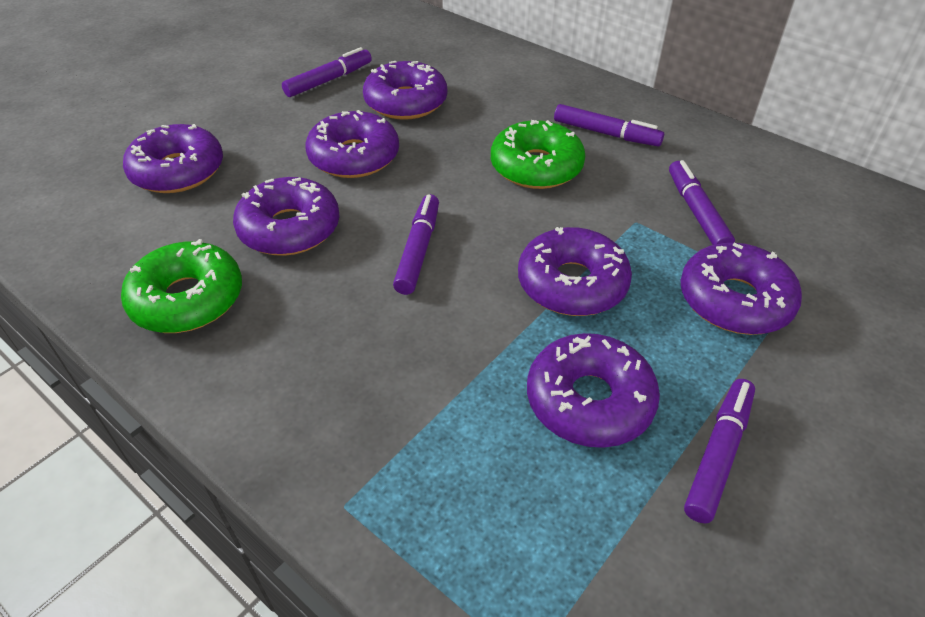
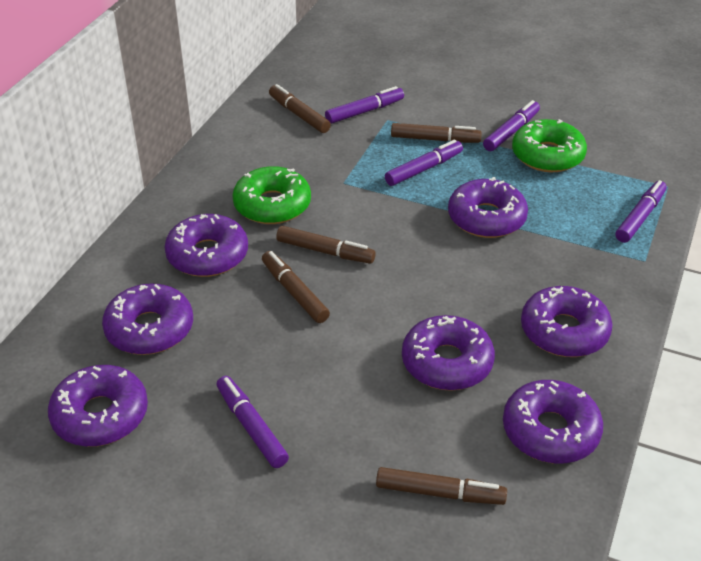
brown marker: 0 -> 5

